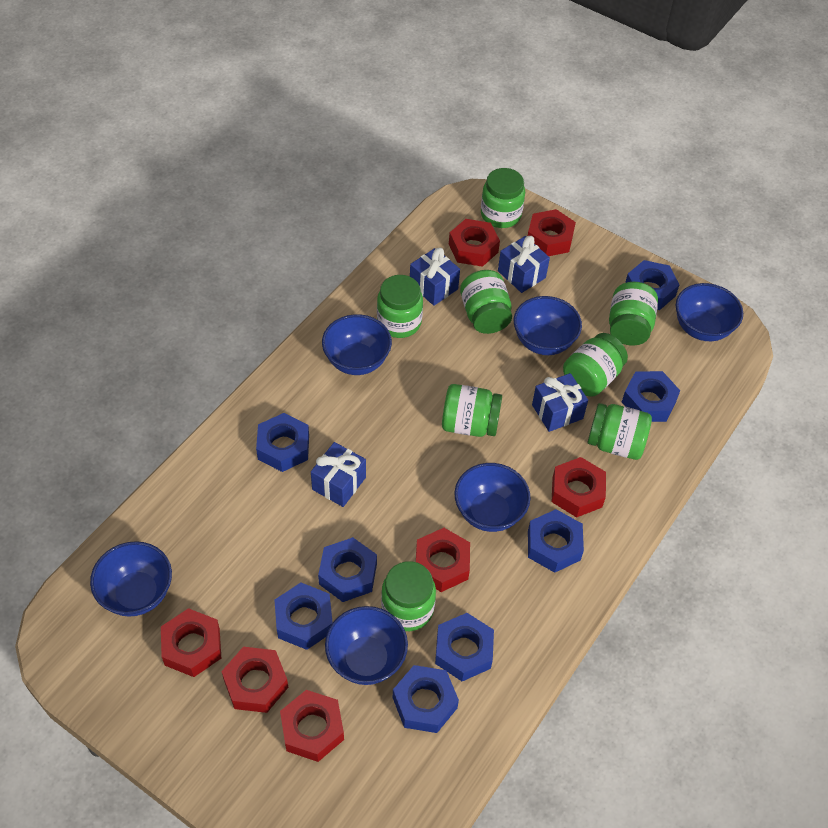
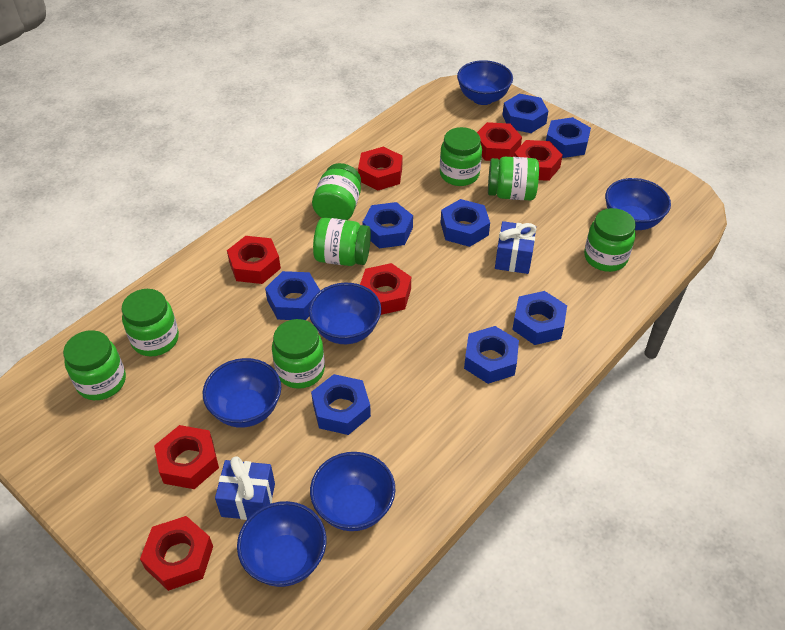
blue gift: 4 -> 2

